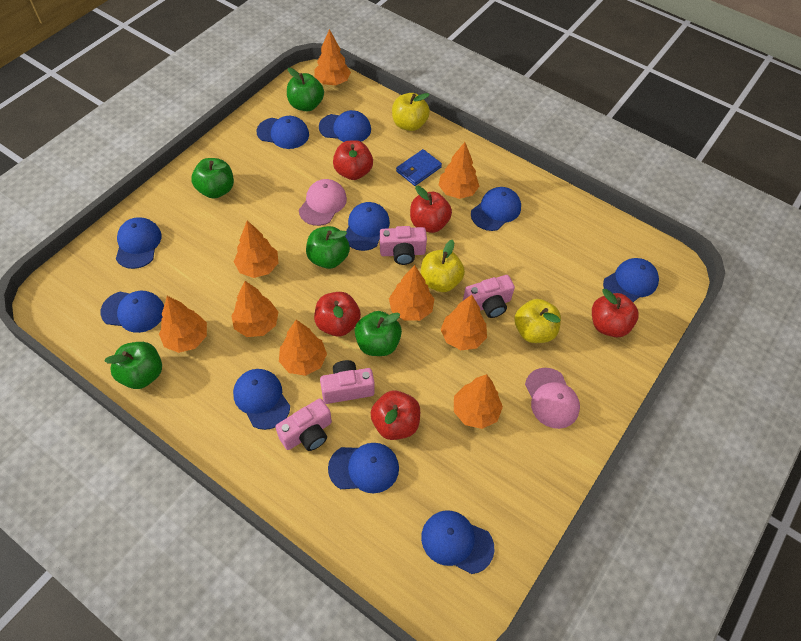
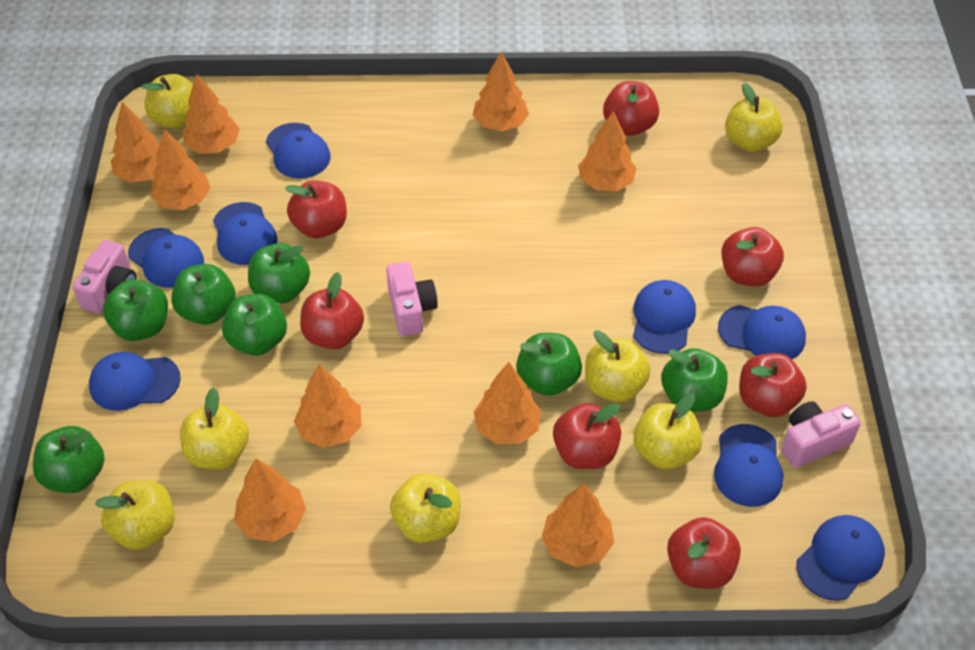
blue cap: 10 -> 8
blue wallet: 1 -> 0
green apple: 5 -> 7
pink camera: 4 -> 3
pink cap: 2 -> 0
red apple: 5 -> 7
yellow apple: 3 -> 7

